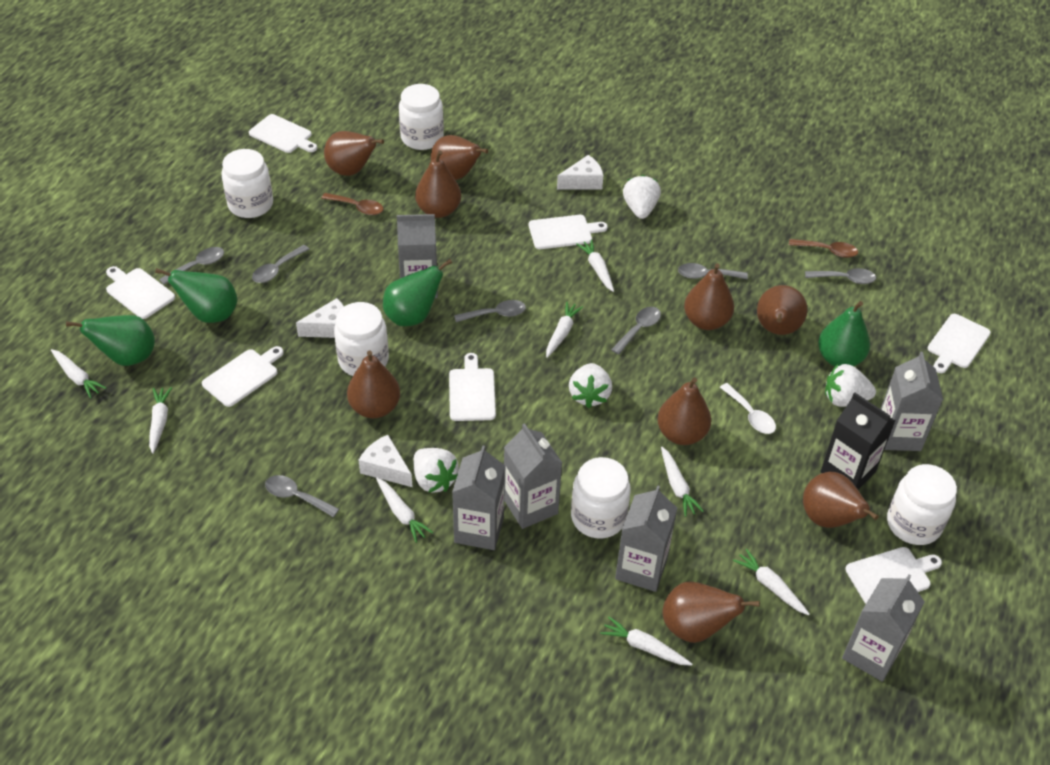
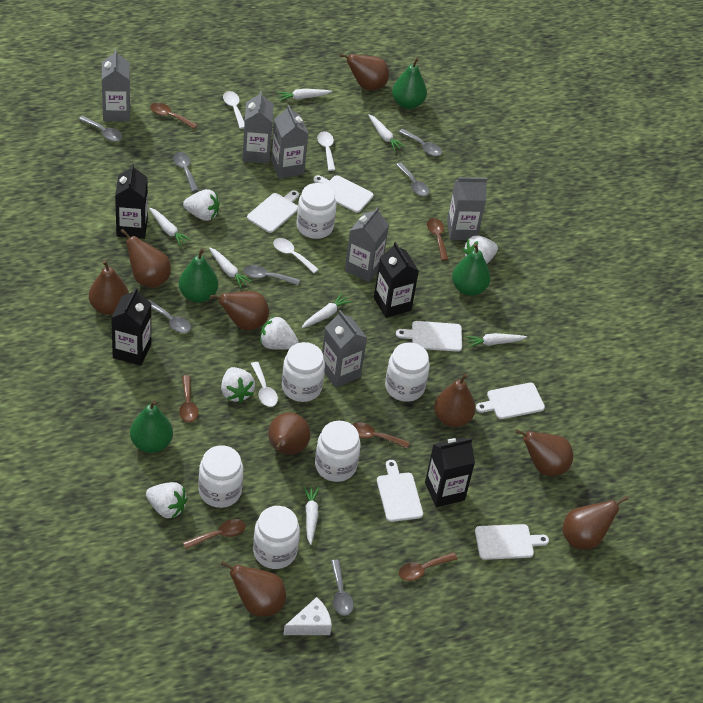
black carton: 1 -> 4
brown spoon: 2 -> 6
white carrot: 8 -> 7
white cheese: 3 -> 1
white cutting board: 7 -> 6
white jar: 5 -> 6
white spoon: 1 -> 4
white strawberry: 4 -> 5

